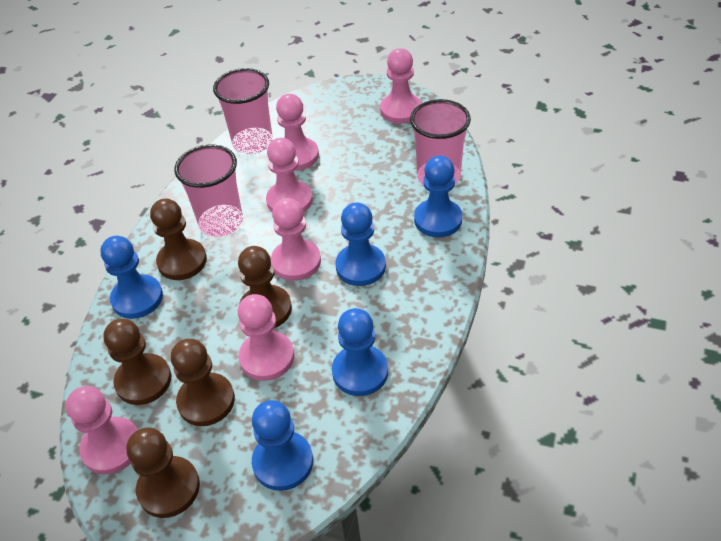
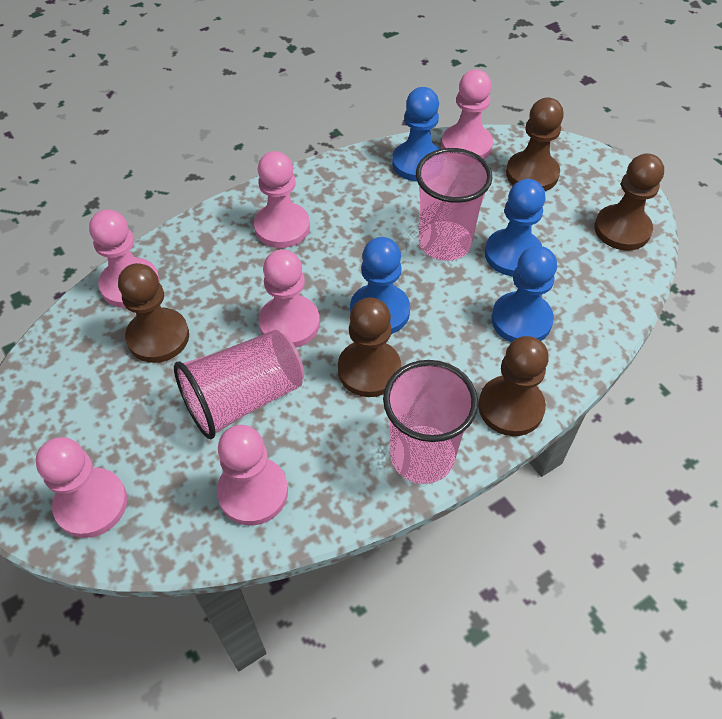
blue pawn: 5 -> 4

